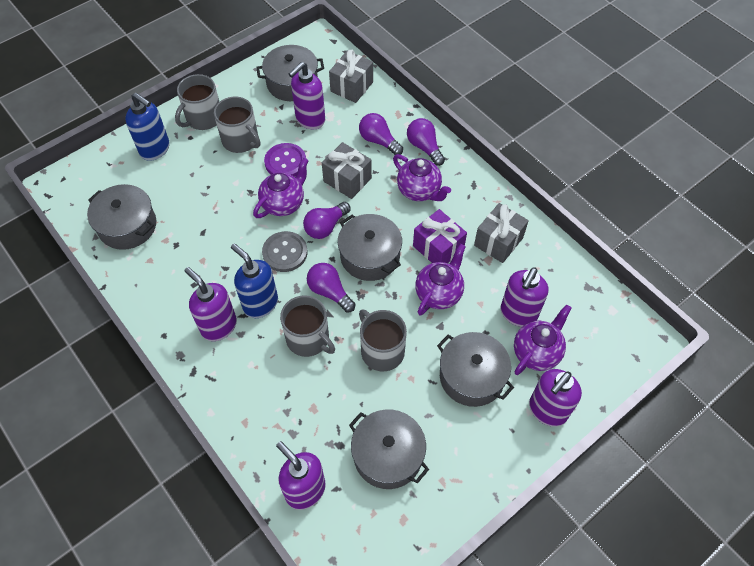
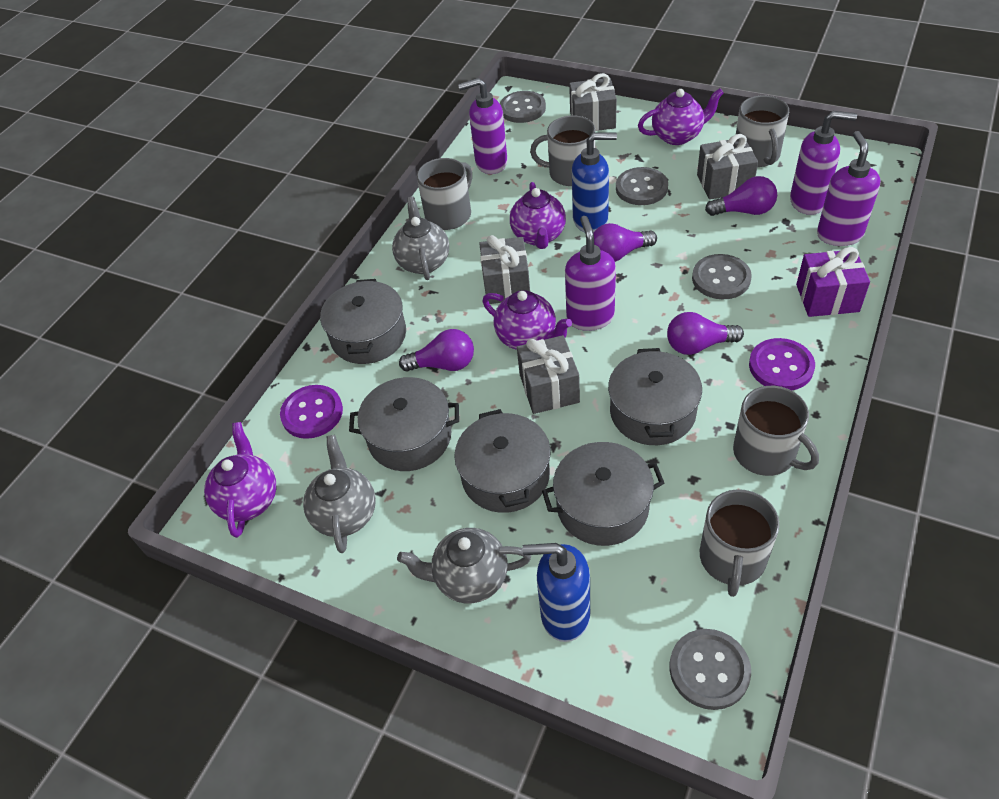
grey button: 1 -> 4
grey gift: 3 -> 4
grey mug: 4 -> 5
grey teapot: 0 -> 3
purple button: 1 -> 2
purple soap dispenser: 5 -> 4

